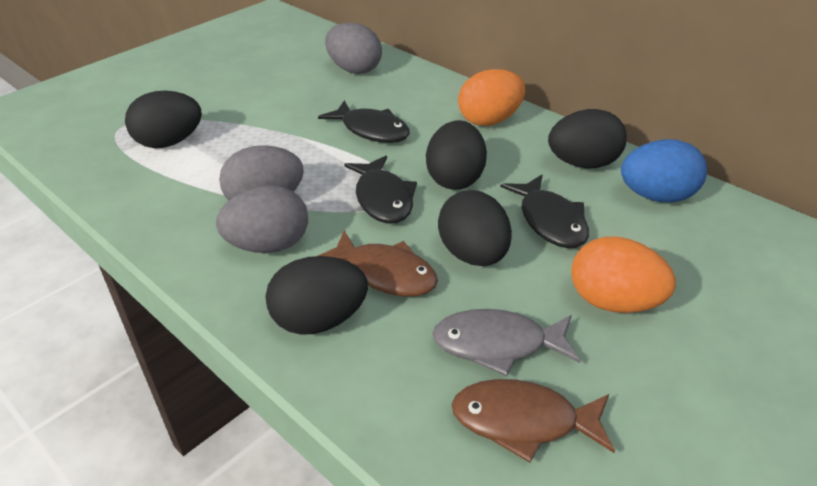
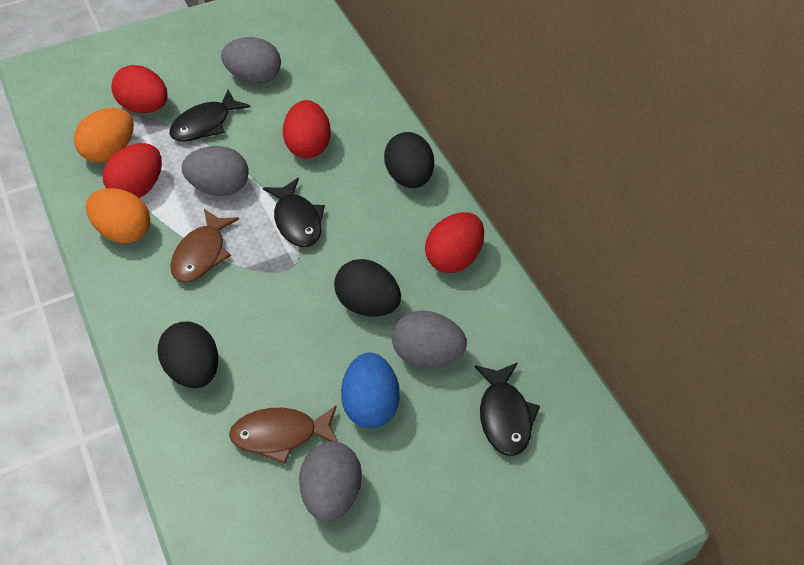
black egg: 5 -> 3
grey egg: 3 -> 4
grey fish: 1 -> 0
red egg: 0 -> 4

